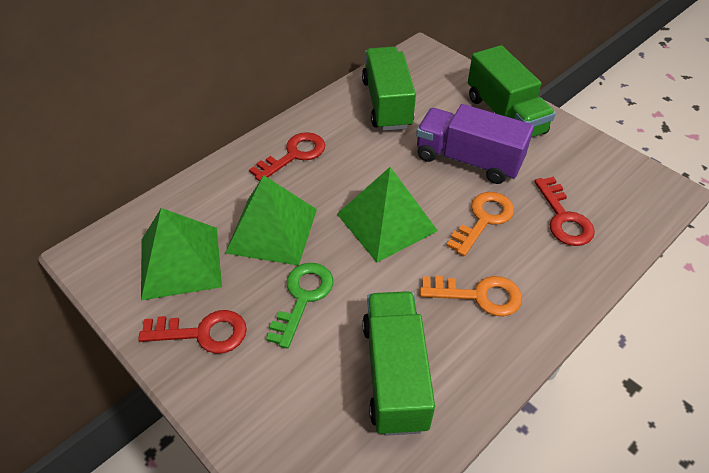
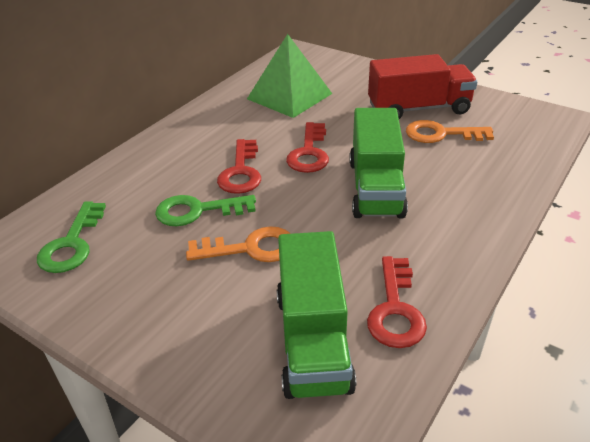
green key: 1 -> 2
green pyramid: 3 -> 1
green truck: 3 -> 2
purple truck: 1 -> 0
red truck: 0 -> 1

